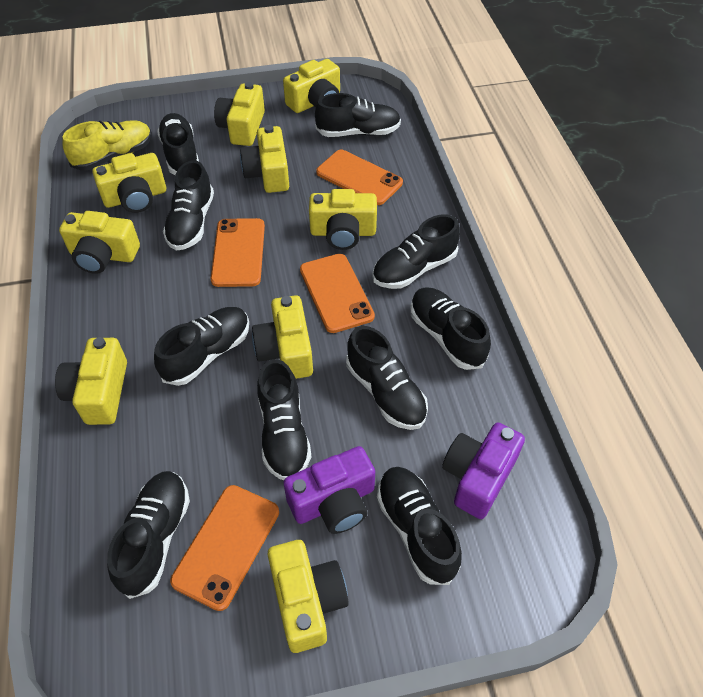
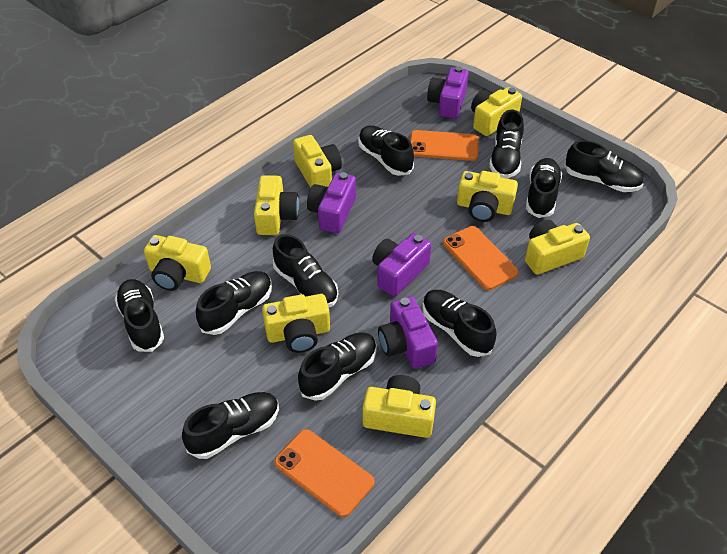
orange phone: 4 -> 3
purple camera: 2 -> 4
yellow camera: 9 -> 8
yellow shoe: 1 -> 0

